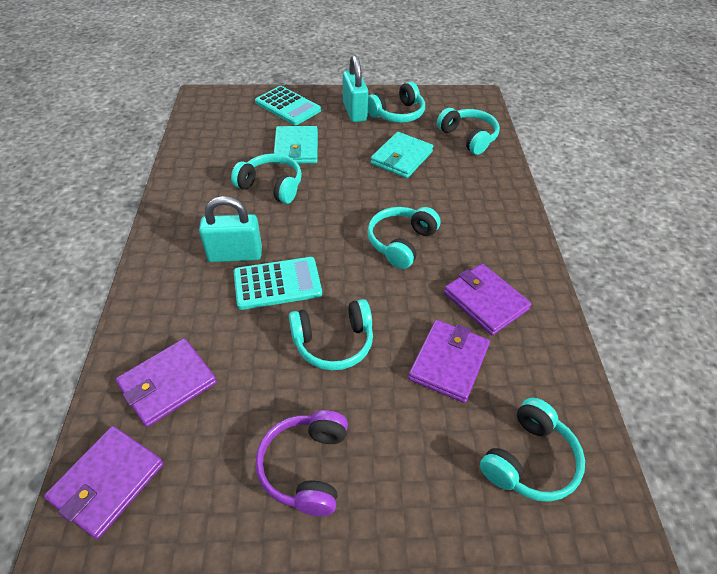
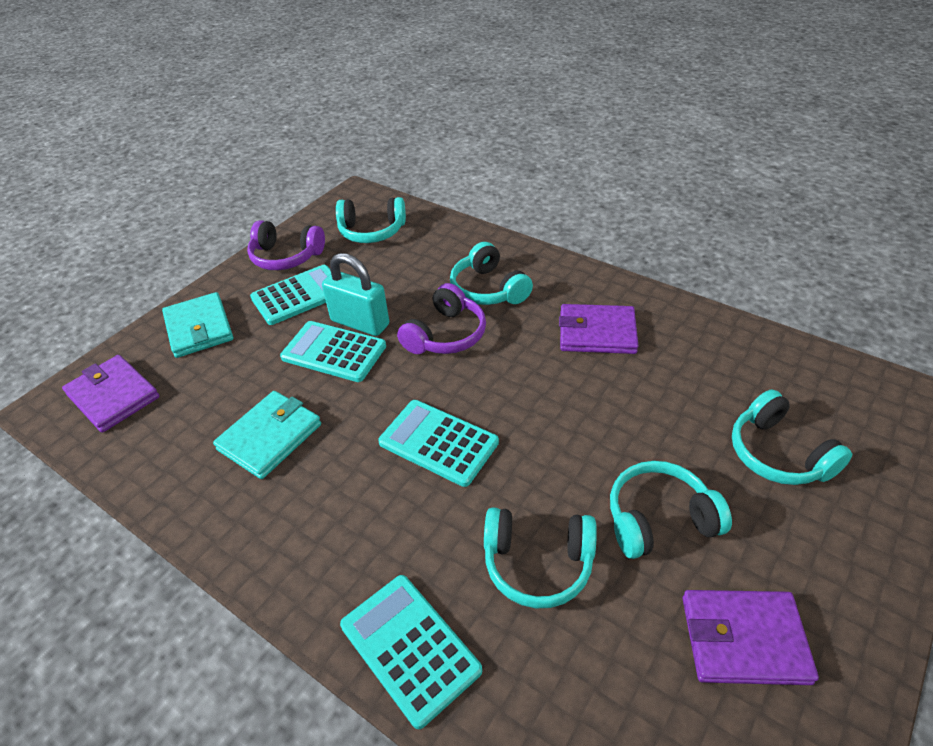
purple headphones: 1 -> 2
purple wallet: 4 -> 3
turquoise calculator: 2 -> 4
turquoise headphones: 6 -> 5
turquoise padlock: 2 -> 1

